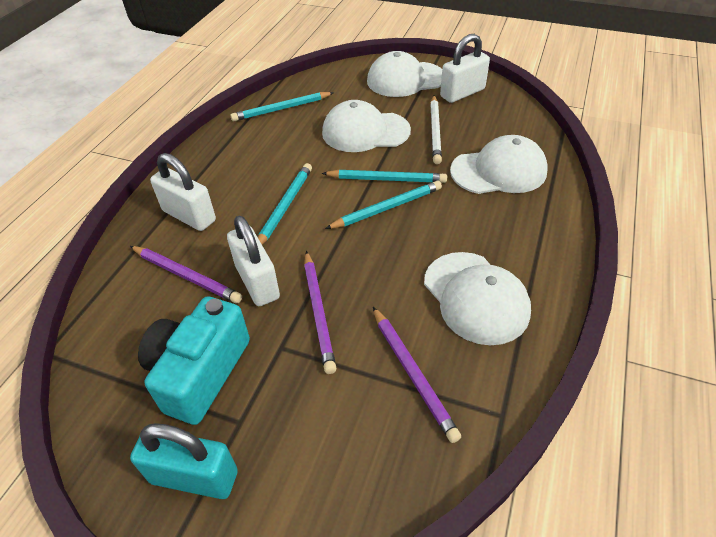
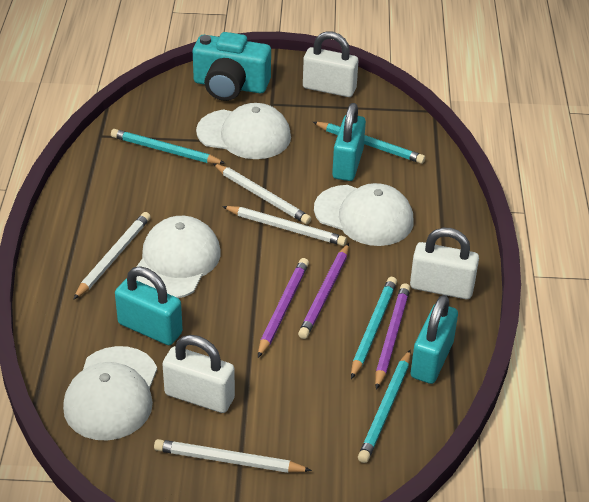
turquoise padlock: 1 -> 3
white pencil: 1 -> 4

